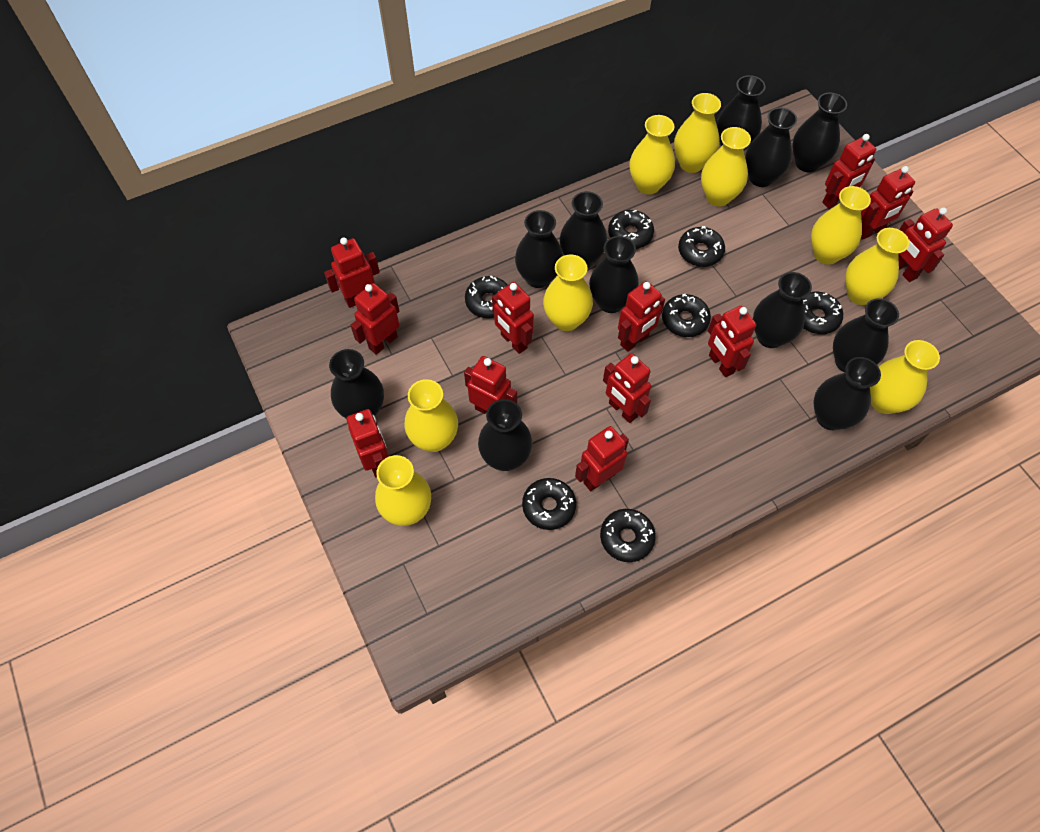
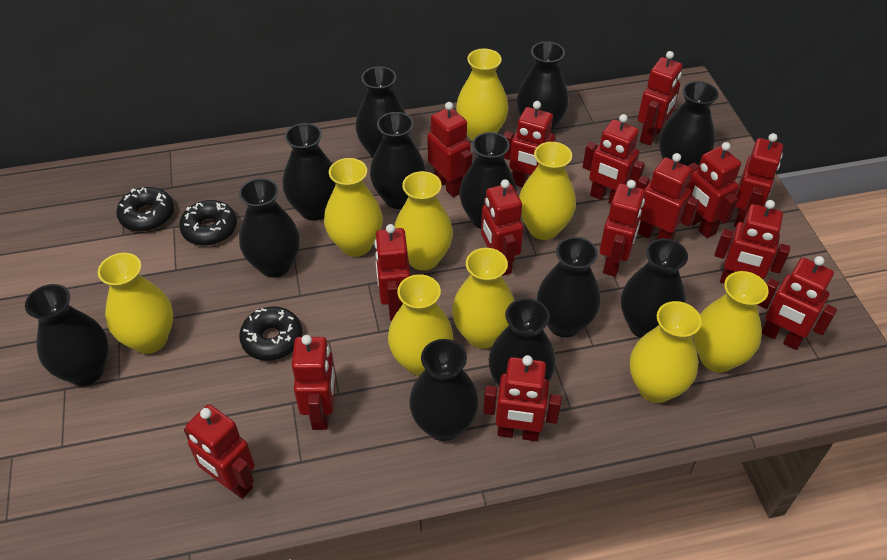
black donut: 7 -> 3
black vase: 11 -> 12
red robot: 12 -> 15

